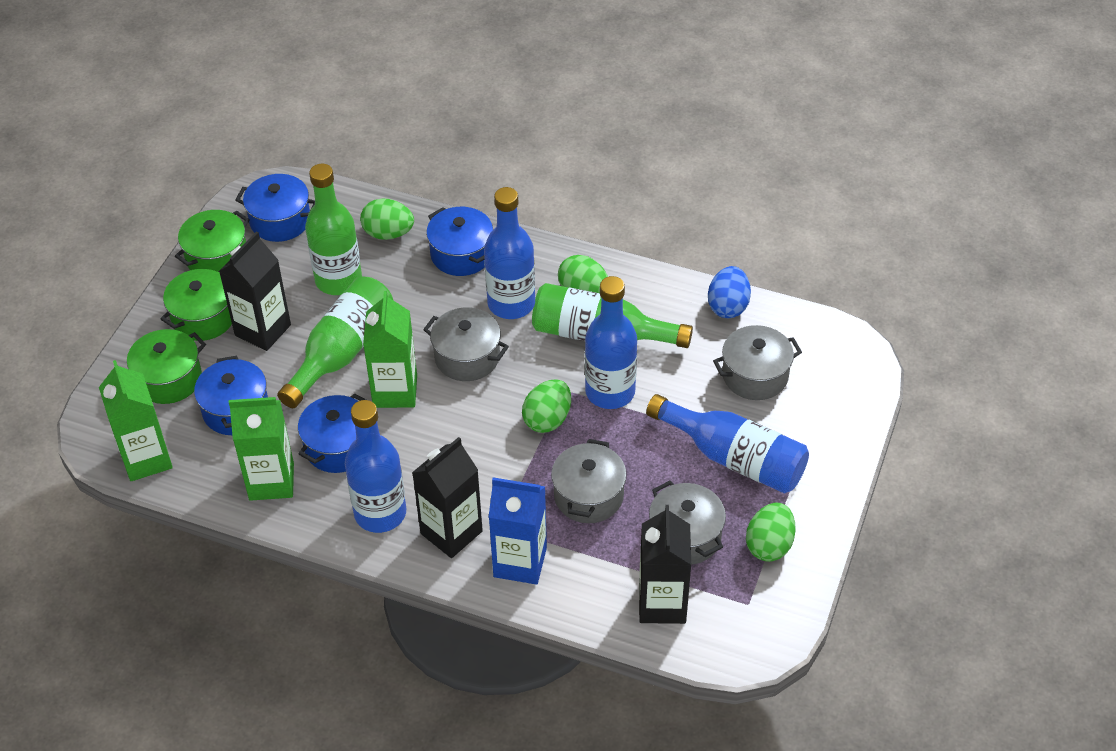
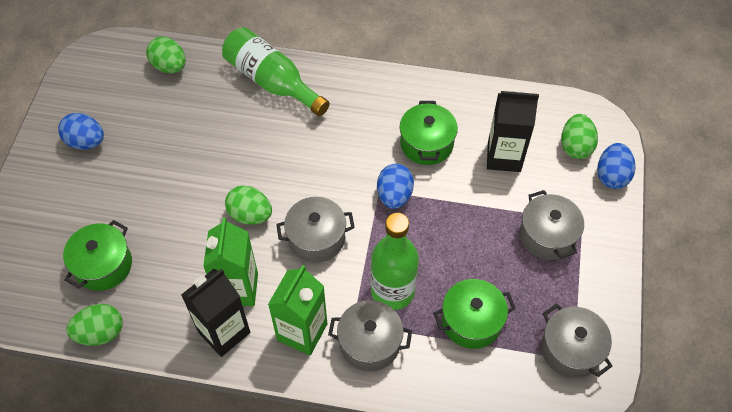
black carton: 3 -> 2
blue bottle: 4 -> 0
blue carton: 1 -> 0
blue egg: 1 -> 3
blue pot: 4 -> 0
green bottle: 3 -> 2
green carton: 3 -> 2

